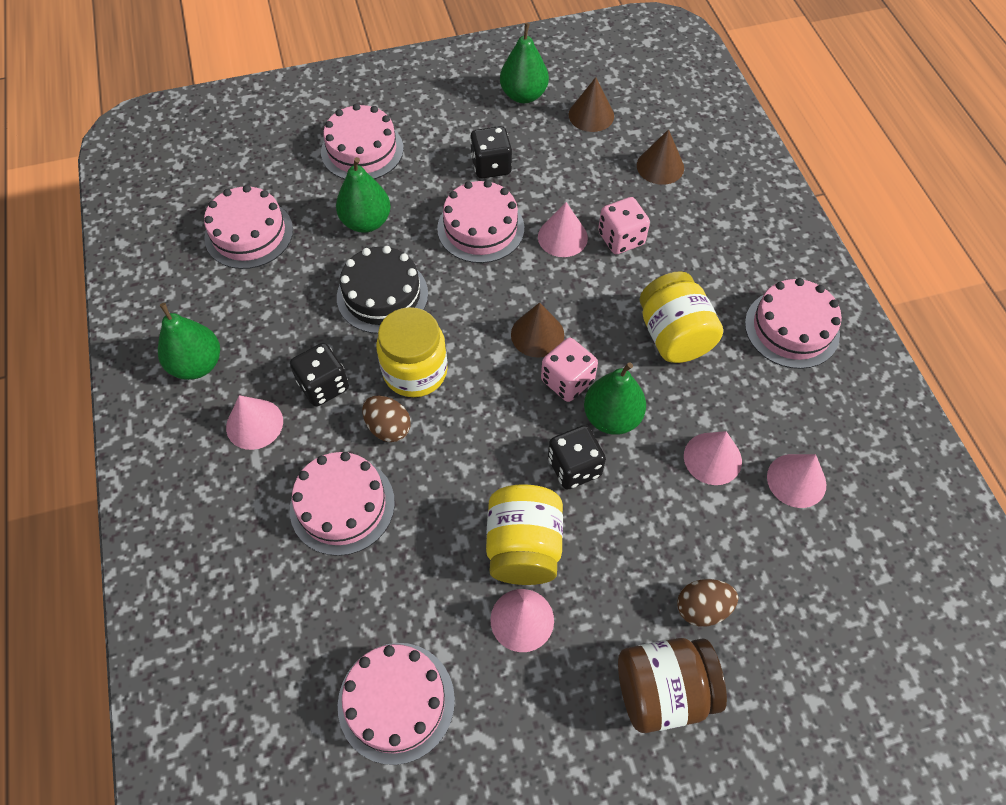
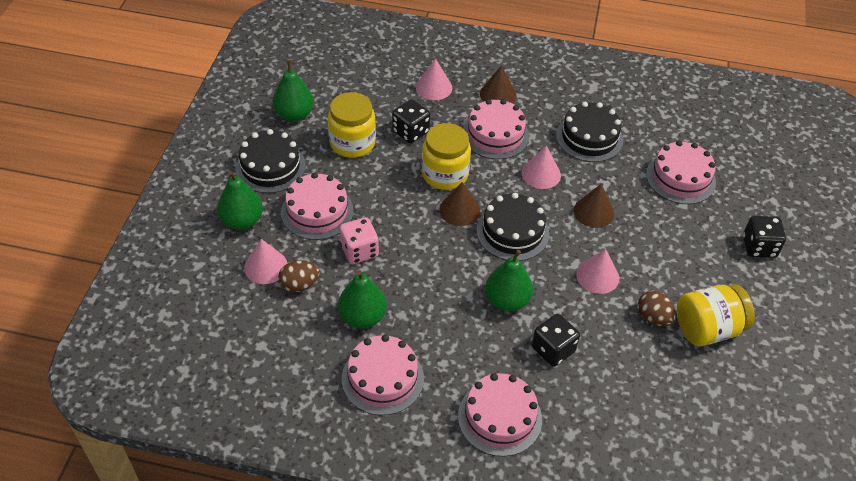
black cake: 1 -> 3
brown jar: 1 -> 0
pink cake: 6 -> 5
pink cone: 5 -> 4
pink dice: 2 -> 1

